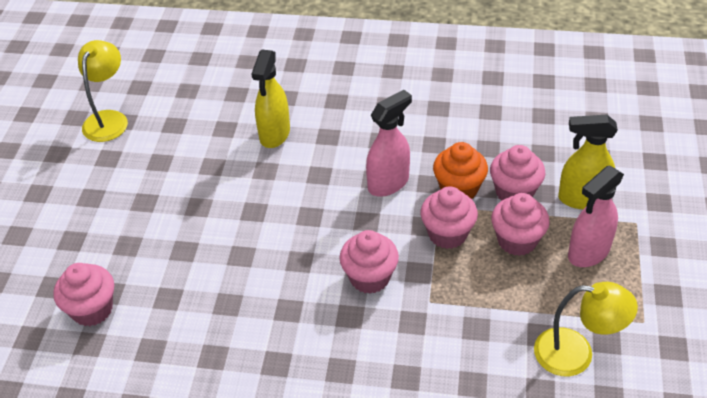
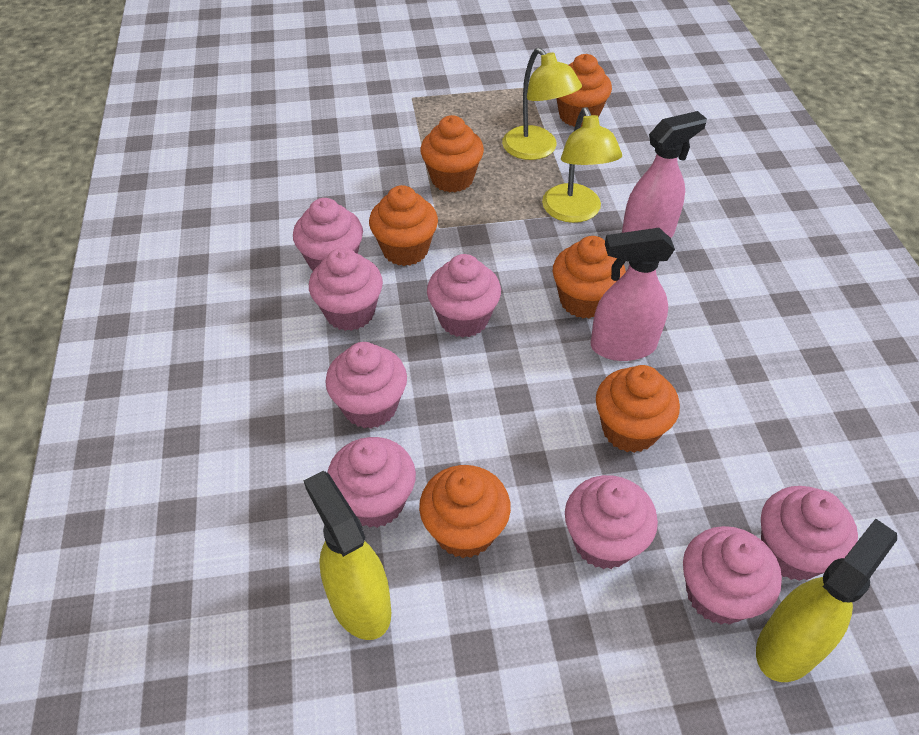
orange cupcake: 1 -> 6
pink cupcake: 5 -> 8

